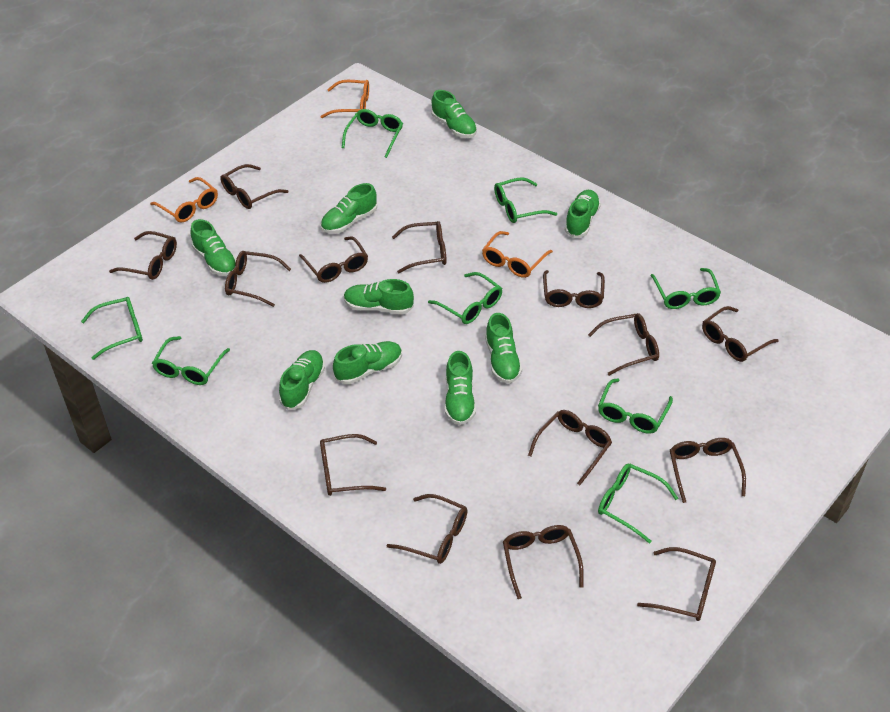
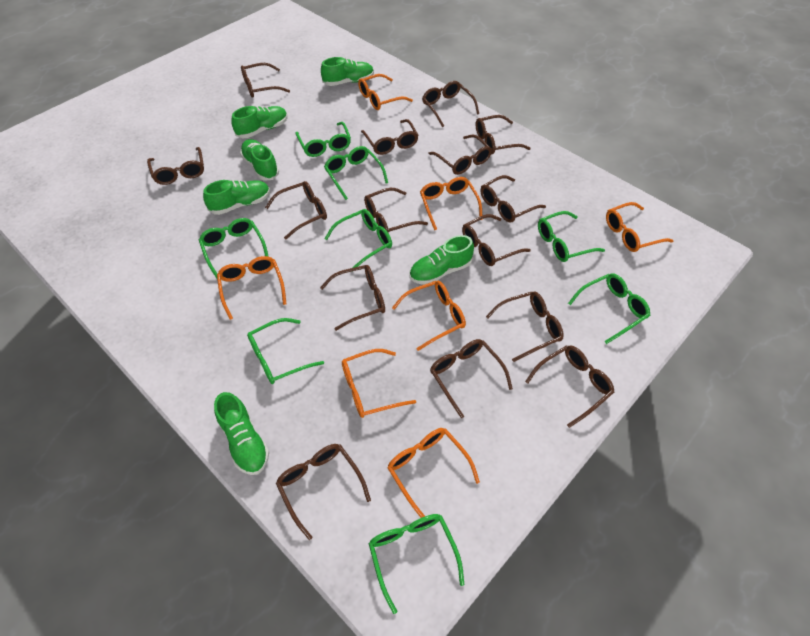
brown glasses: 14 -> 15
green shoe: 9 -> 6
orange glasses: 3 -> 7

